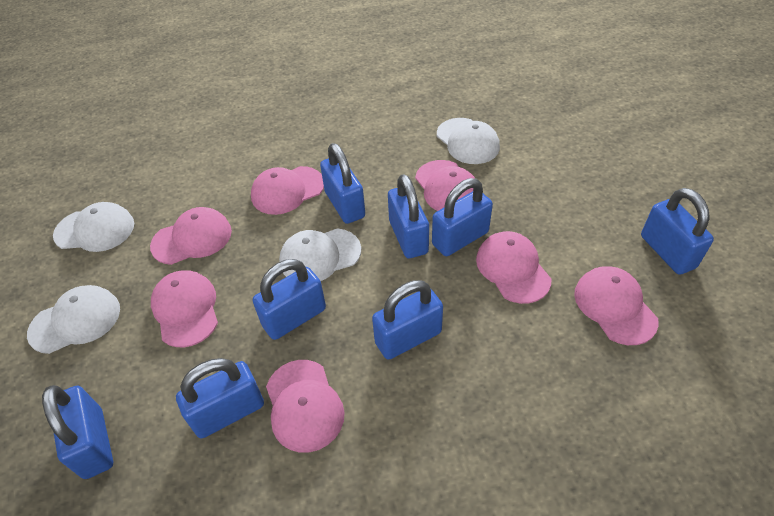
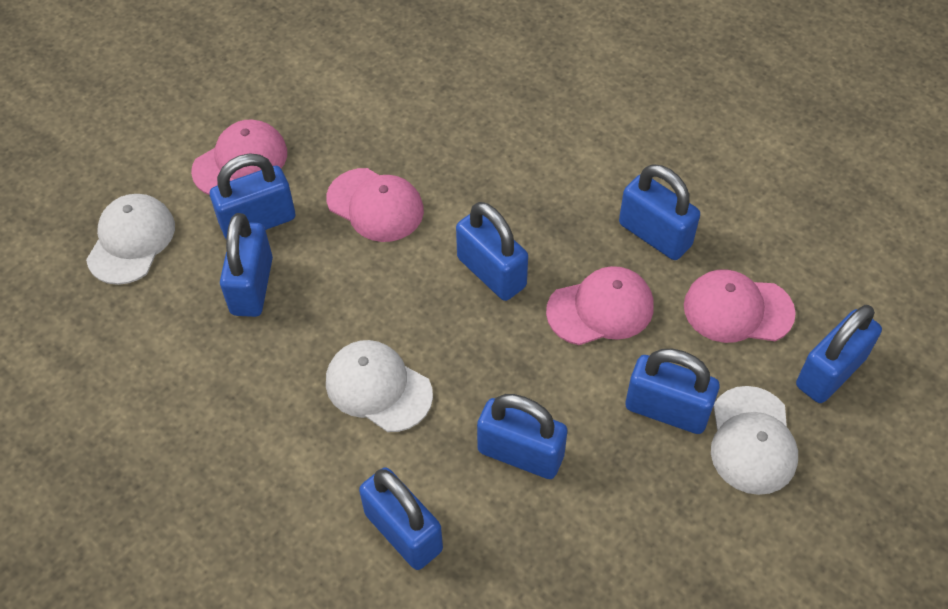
pink cap: 7 -> 4
white cap: 4 -> 3

